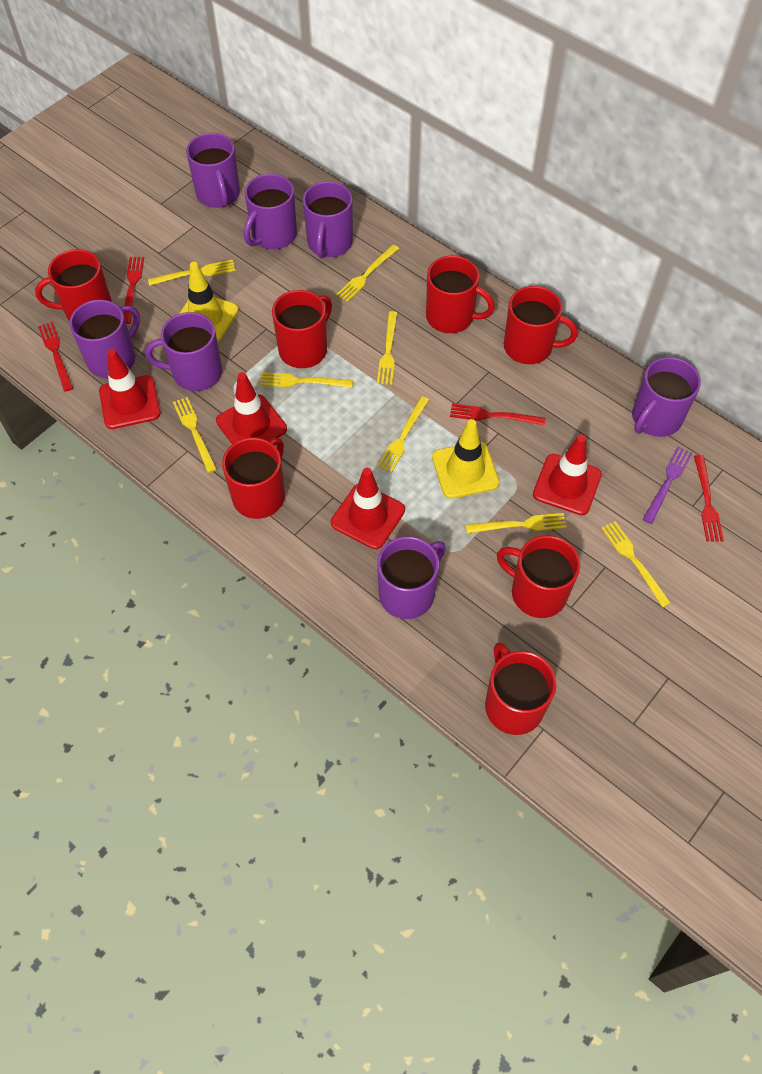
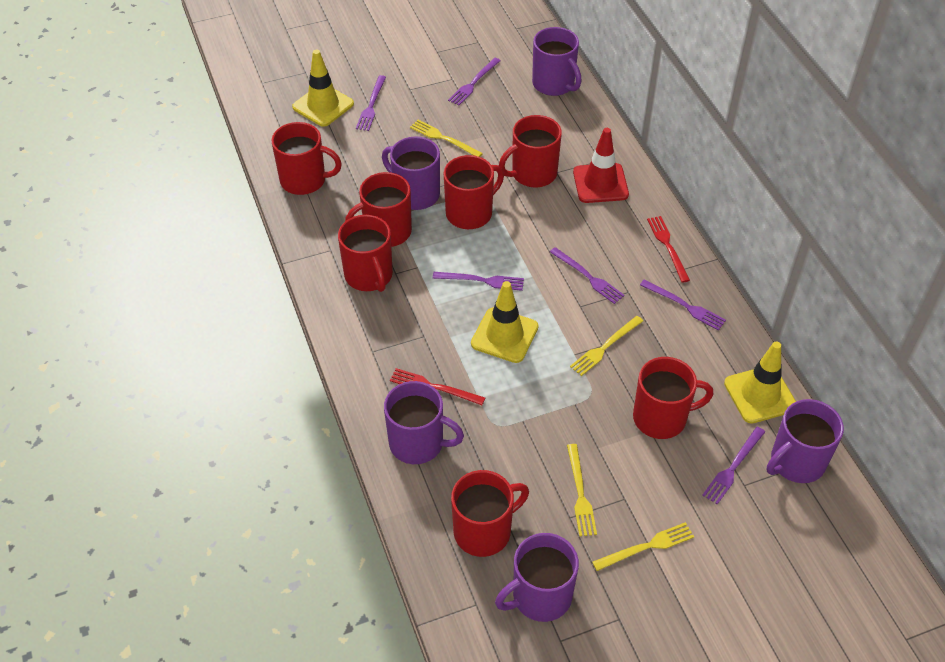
purple fork: 1 -> 6
purple mug: 7 -> 5
red fork: 4 -> 2
red traffic cone: 4 -> 1
yellow fork: 8 -> 4
yellow traffic cone: 2 -> 3

